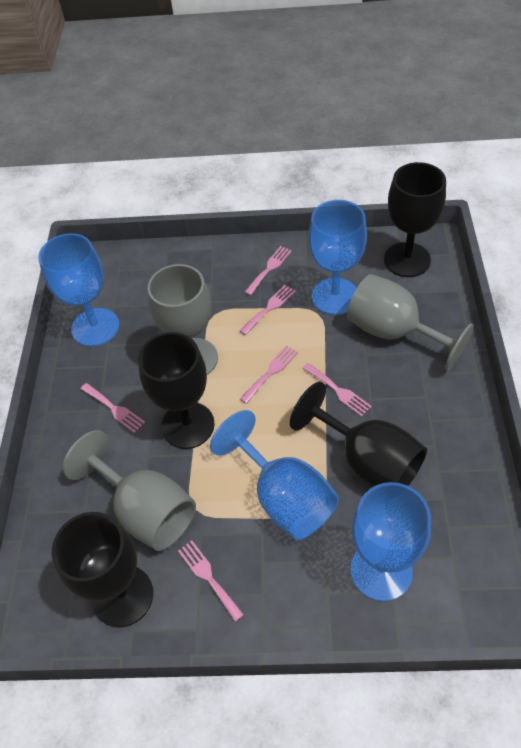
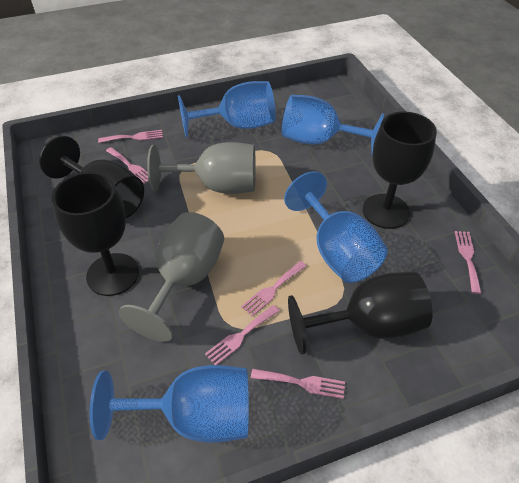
grey goblet: 3 -> 2

